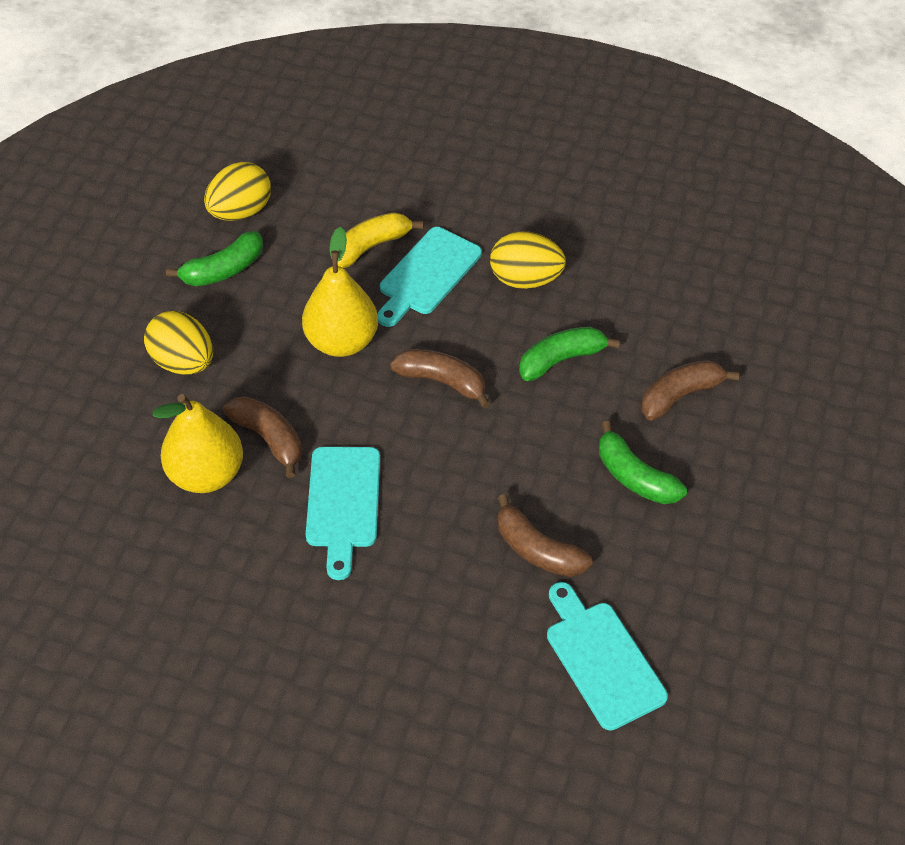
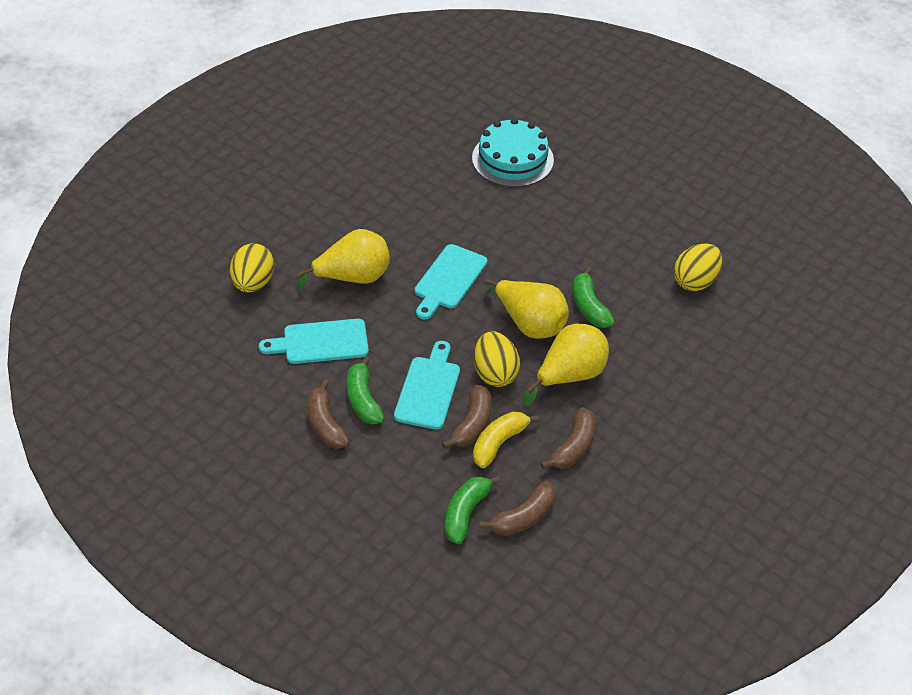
turquoise cake: 0 -> 1
yellow pear: 2 -> 3

